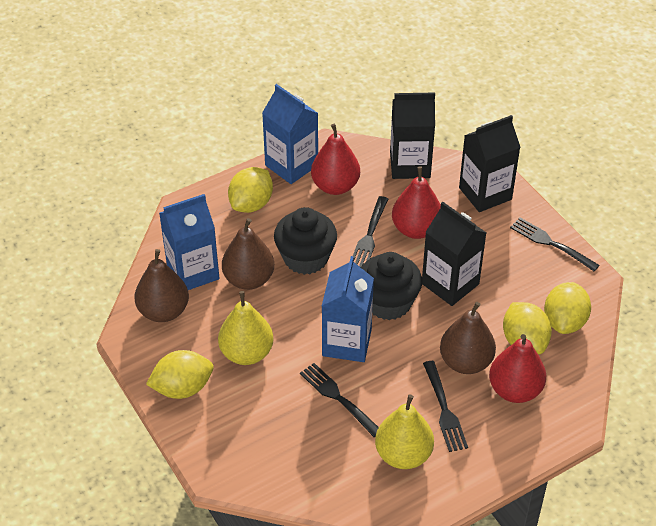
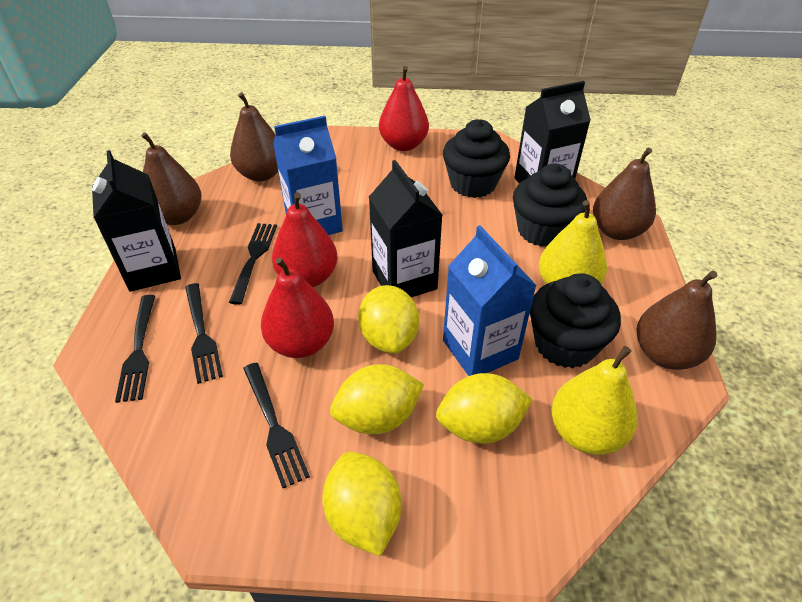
black cupcake: 2 -> 3
blue carton: 3 -> 2
brown pear: 3 -> 4

